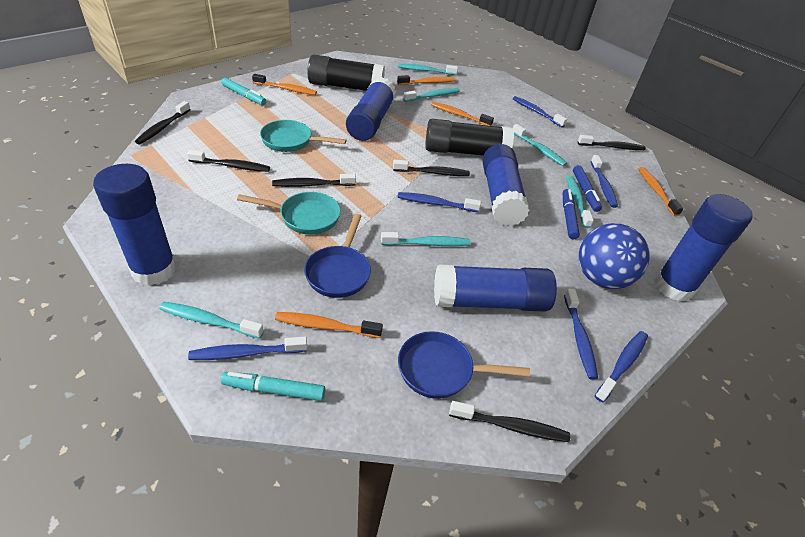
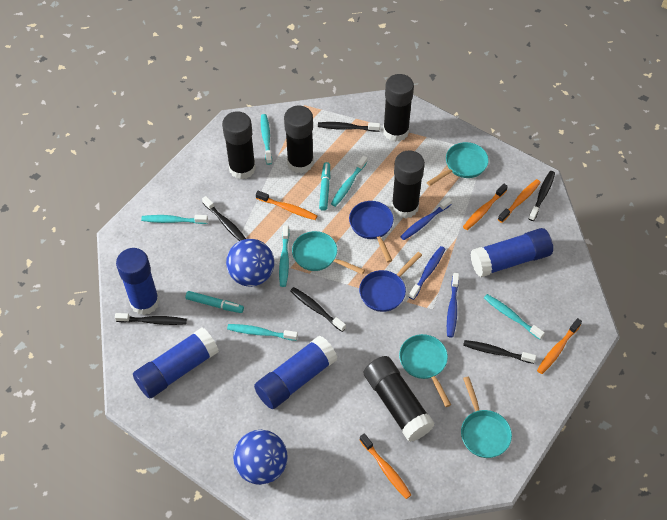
black glue stick: 2 -> 5
blue ball: 1 -> 2
blue glue stick: 5 -> 4
blue marker: 2 -> 0
blue toothbrush: 6 -> 3
turquoise pan: 2 -> 4

